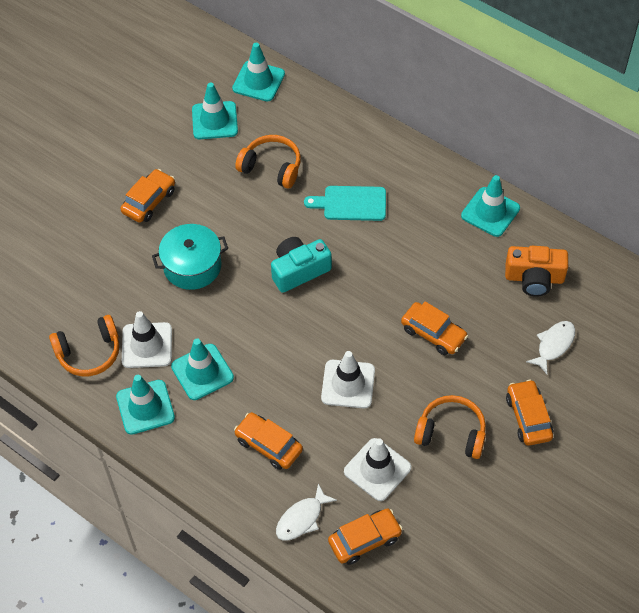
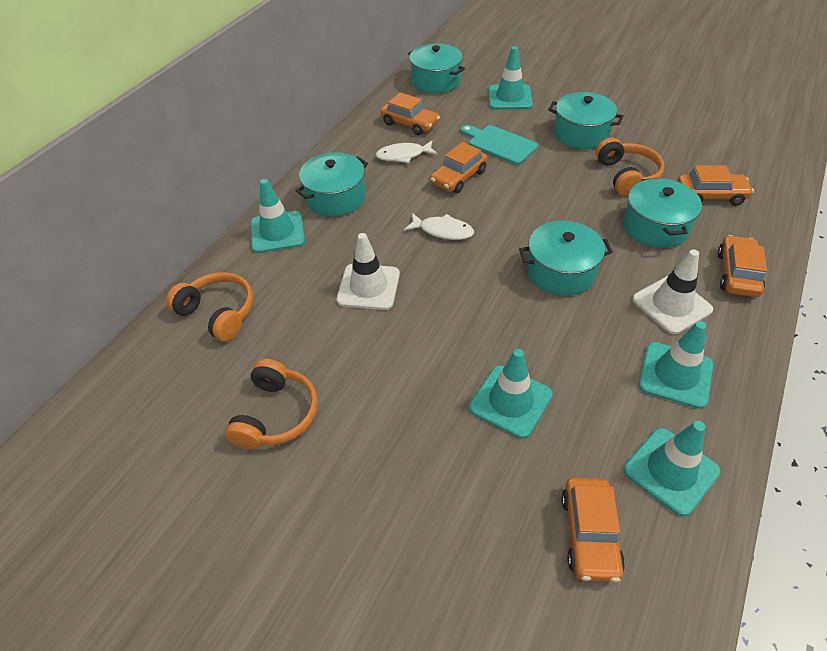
orange camera: 1 -> 0
turquoise camera: 1 -> 0
turquoise pot: 1 -> 5
white traffic cone: 3 -> 2

